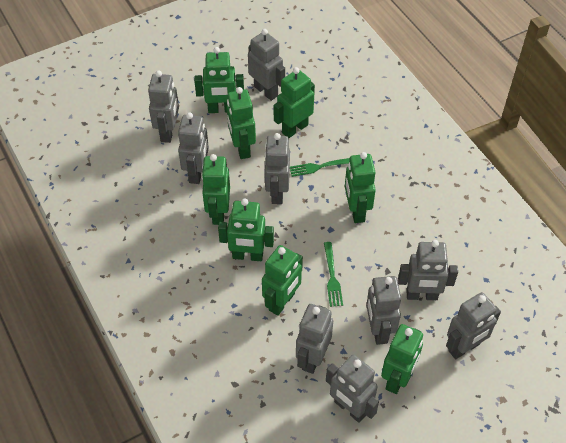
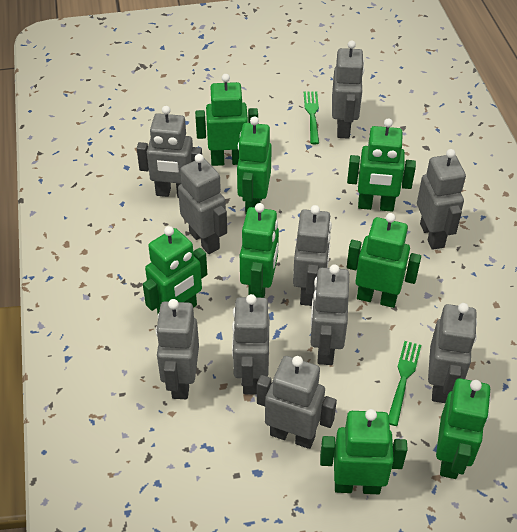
grey robot: 9 -> 10

